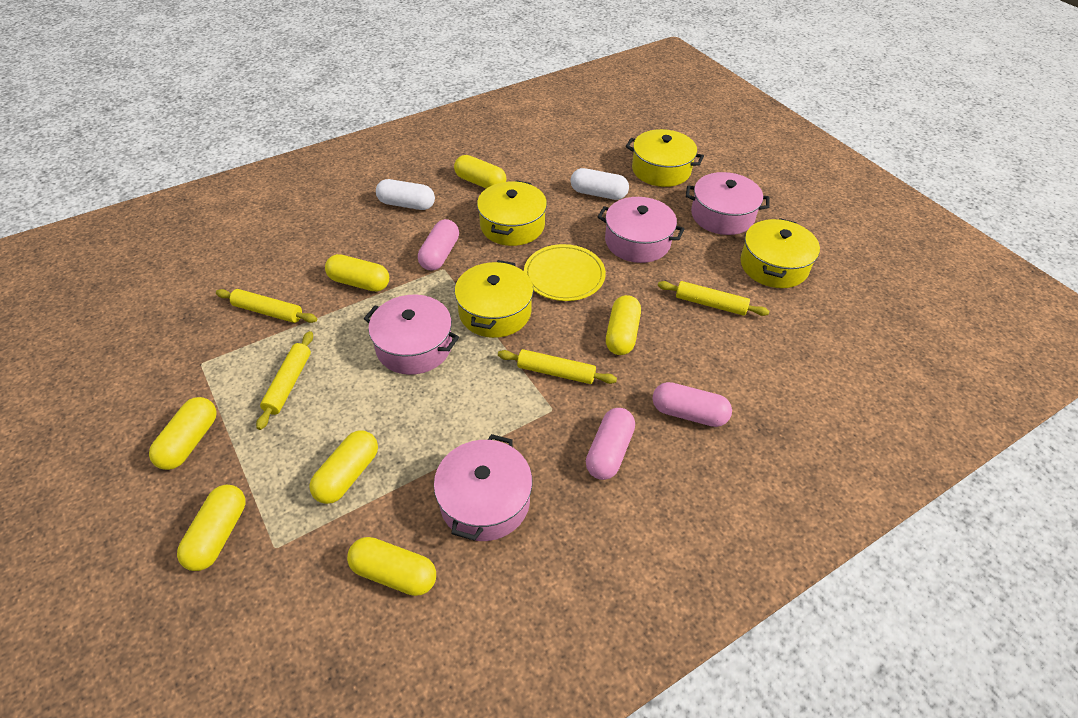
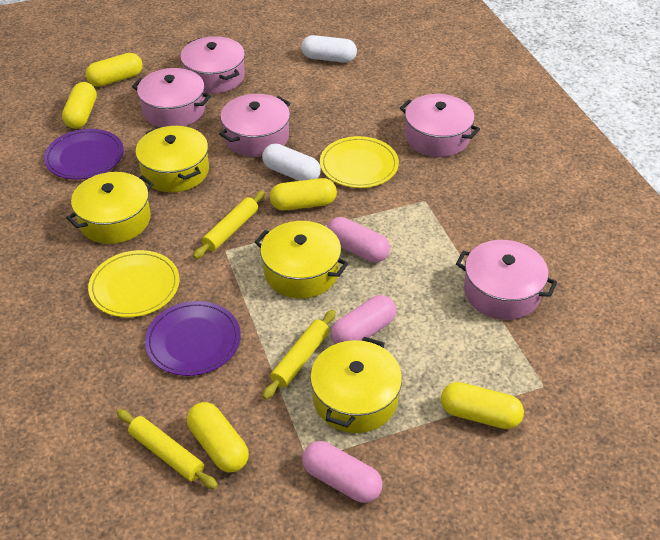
pink pot: 4 -> 5
purple plate: 0 -> 2
yellow capsule: 7 -> 5
yellow plate: 1 -> 2
yellow rolling pin: 4 -> 3

